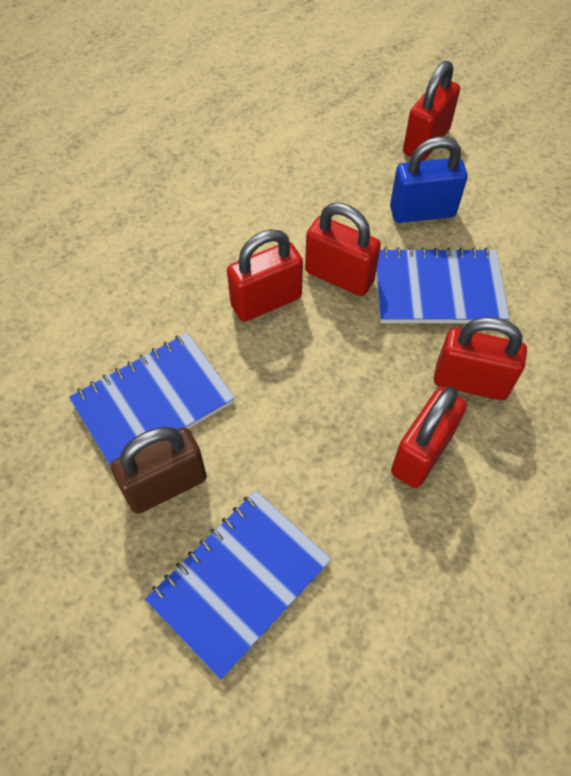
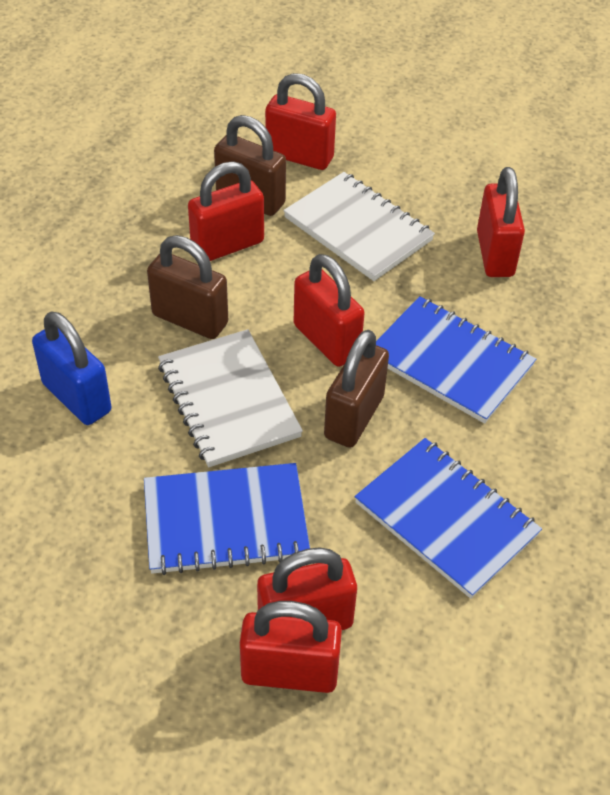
brown padlock: 1 -> 3
red padlock: 5 -> 6
white notebook: 0 -> 2

